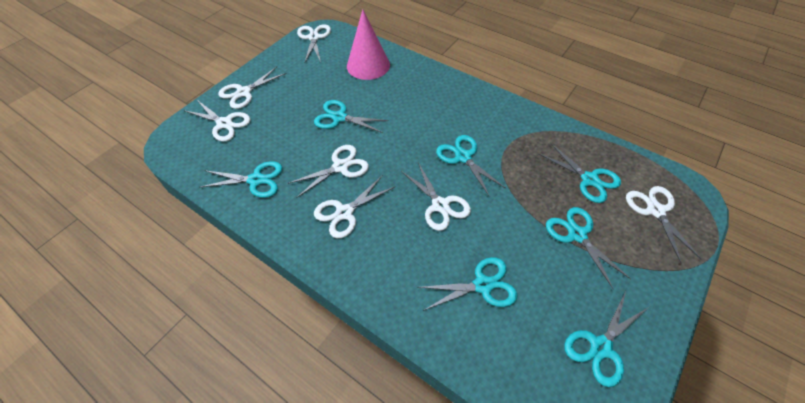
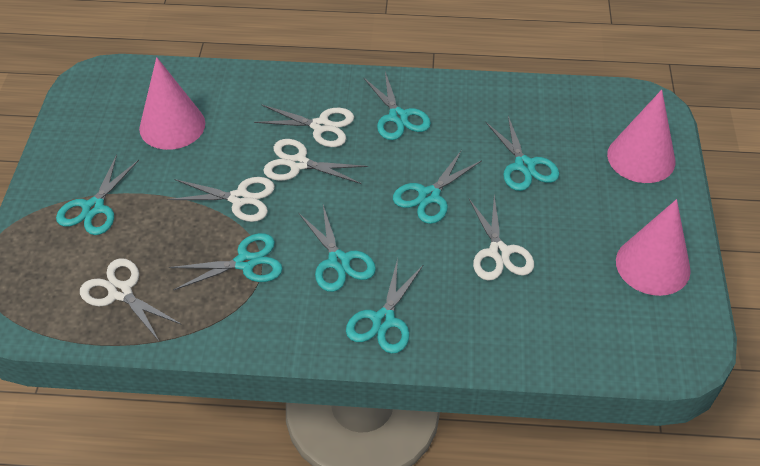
pink cone: 1 -> 3
white scissors: 7 -> 5

